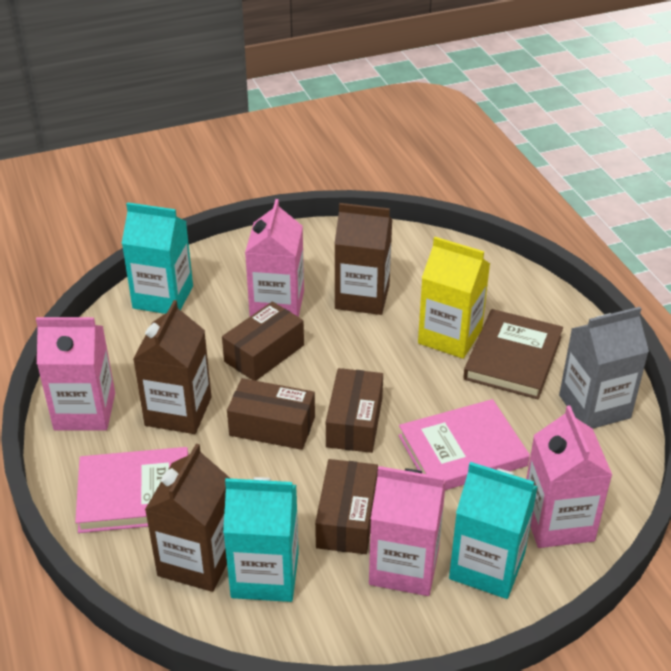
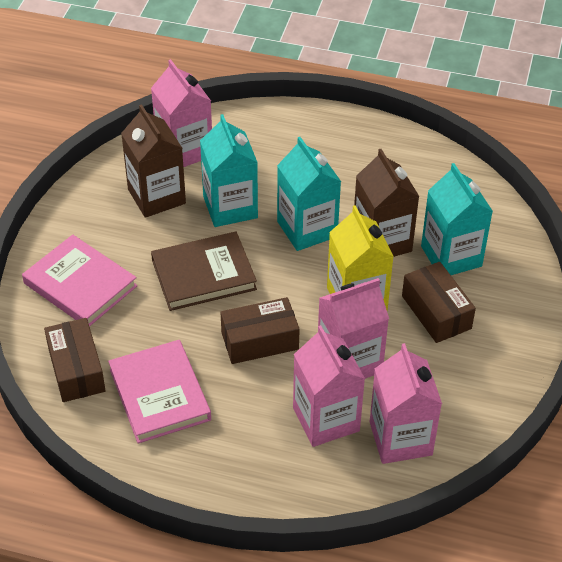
brown box: 4 -> 3
brown carton: 3 -> 2
grey carton: 1 -> 0

